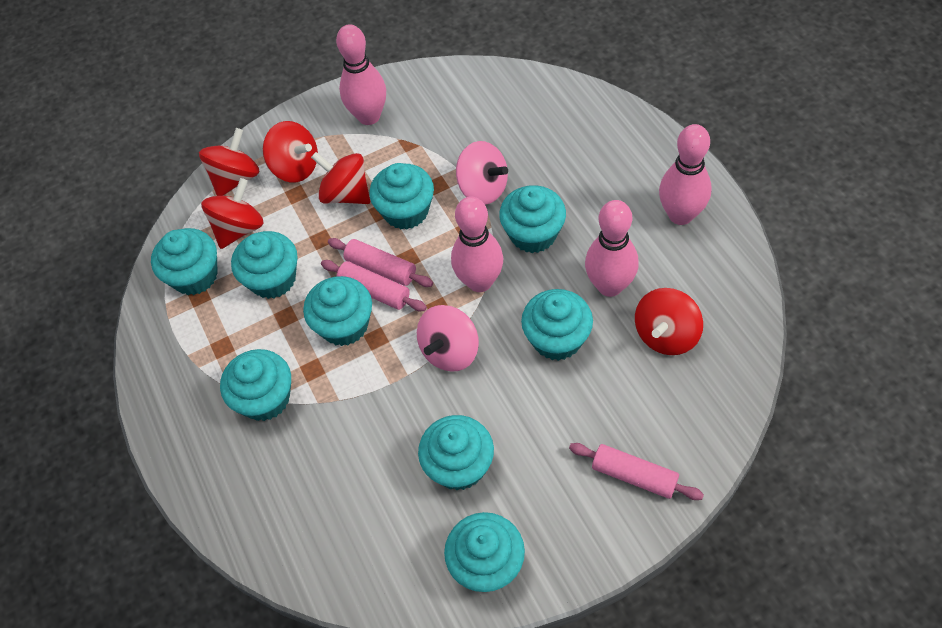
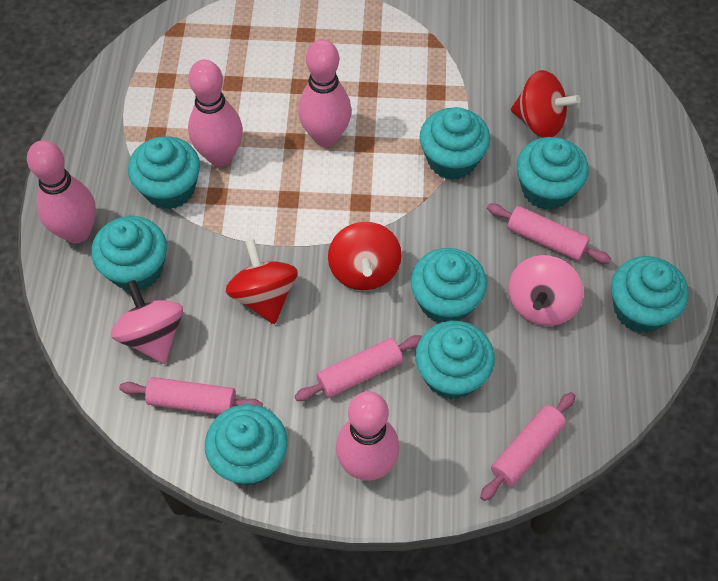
pink rolling pin: 3 -> 4
red spinning top: 5 -> 3
turquoise cupcake: 9 -> 8

